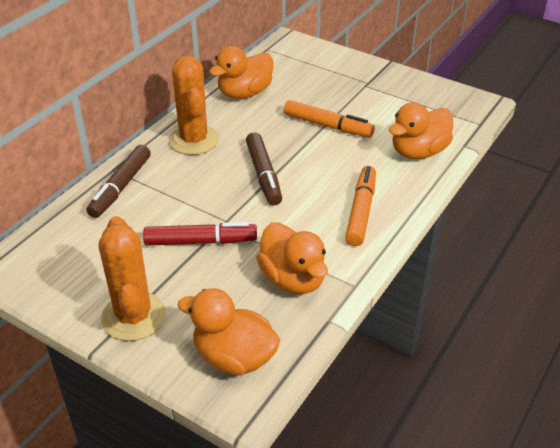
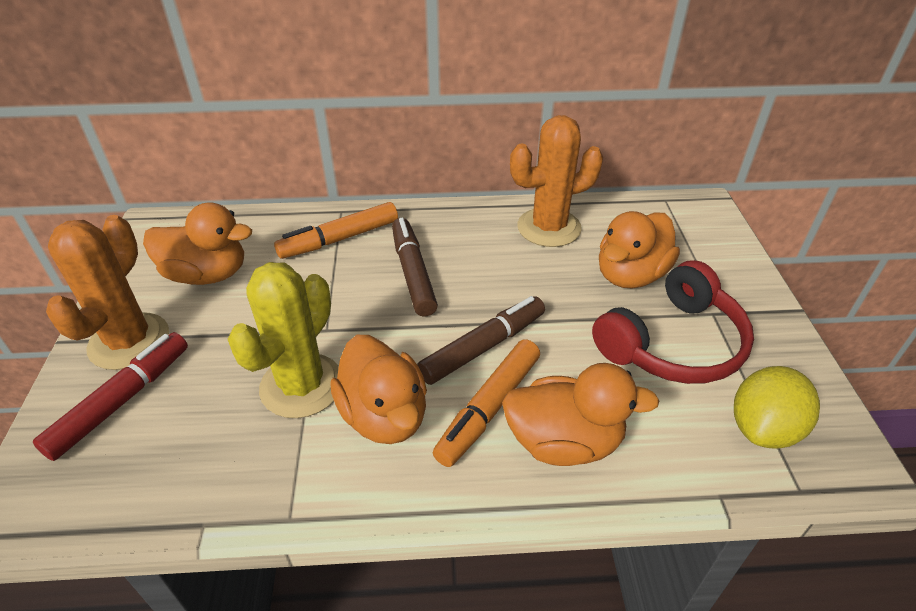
red headphones: 0 -> 1
yellow cactus: 0 -> 1
yellow lemon: 0 -> 1

